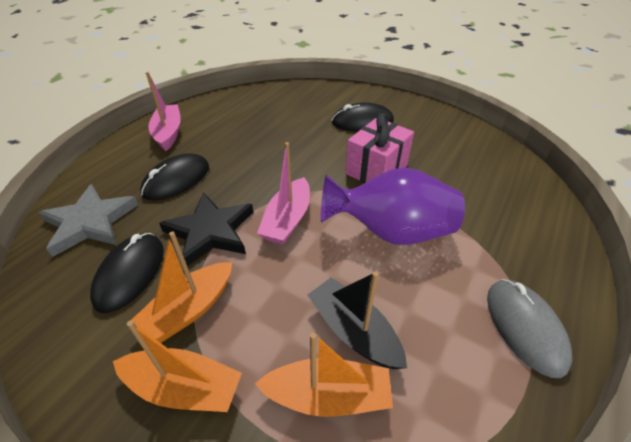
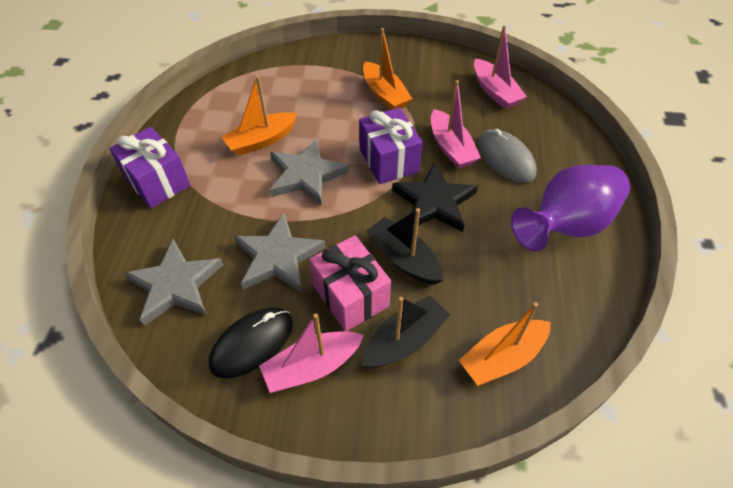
black boat: 1 -> 2
black mouse: 3 -> 1
grey star: 1 -> 3
pink boat: 2 -> 3
purple gift: 0 -> 2

